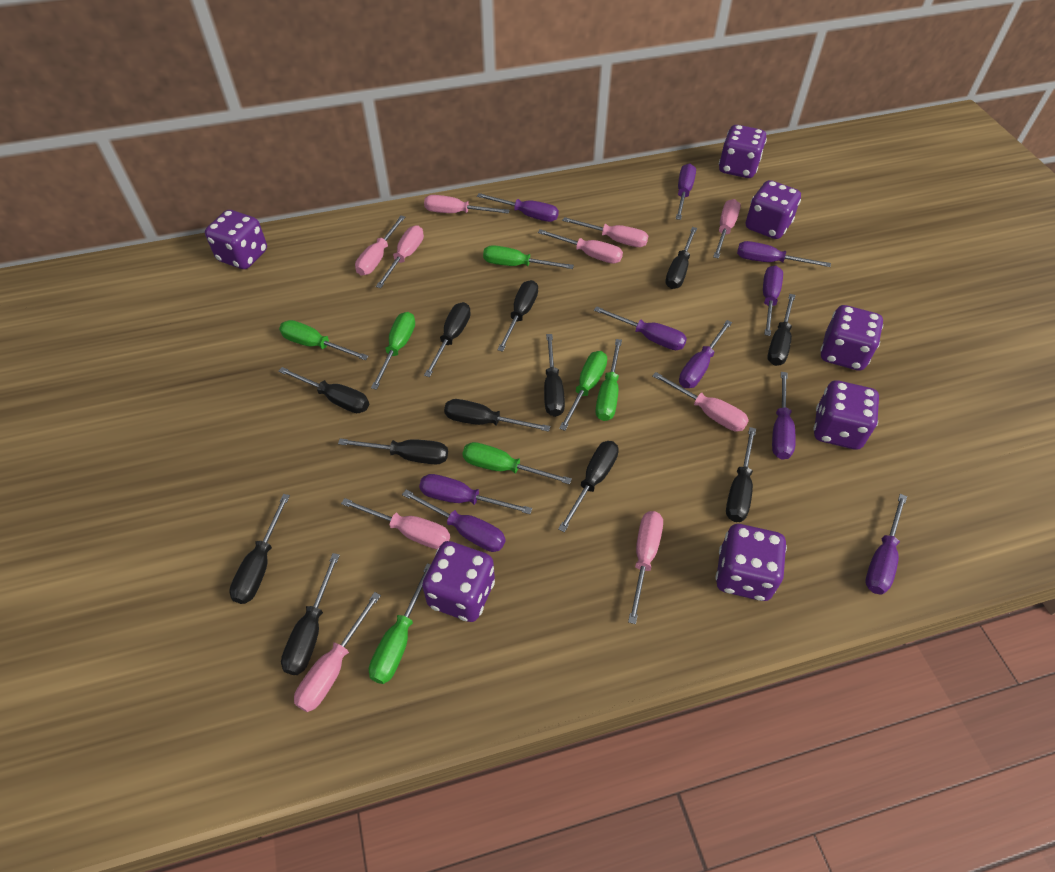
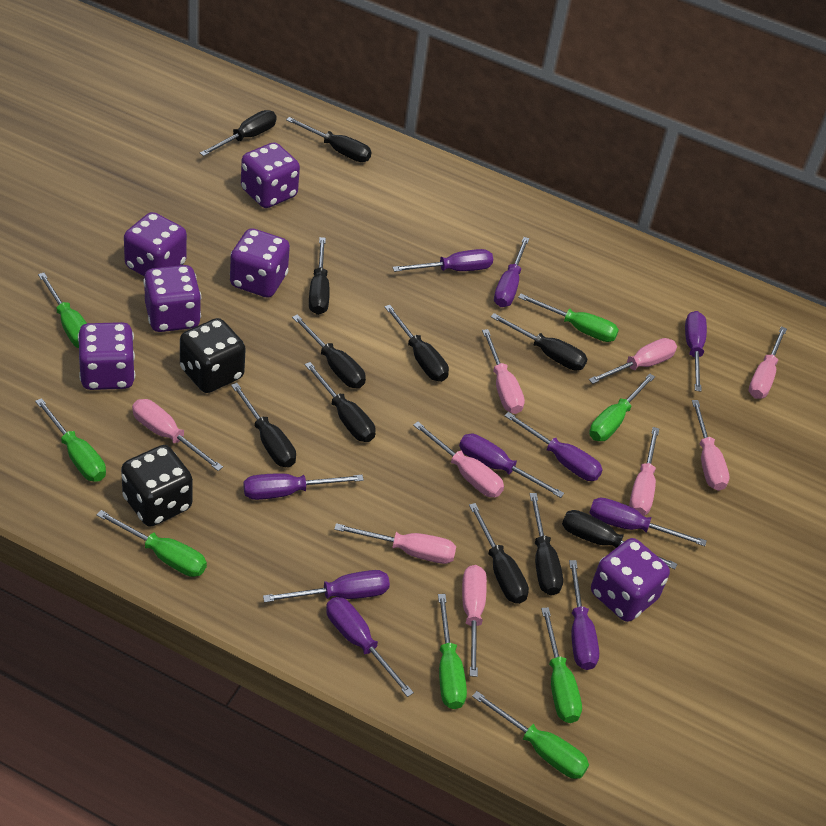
black dice: 0 -> 2
black screwdriver: 12 -> 11
green screwdriver: 7 -> 8
pink screwdriver: 10 -> 9
purple dice: 7 -> 6

